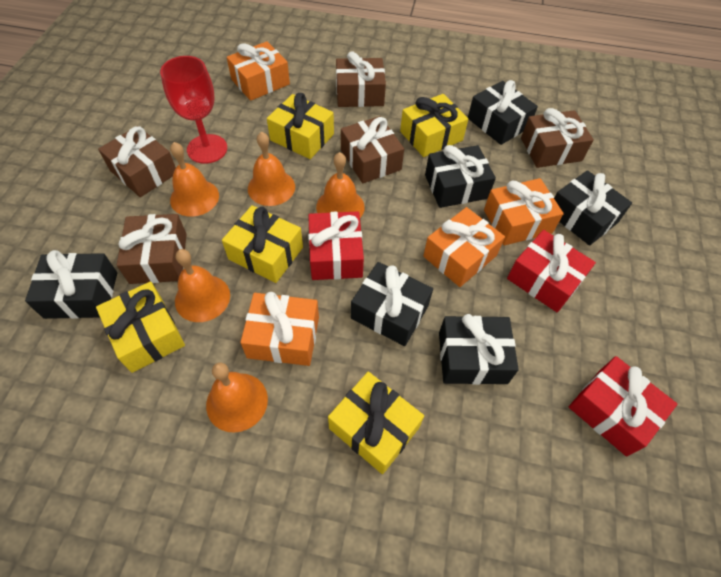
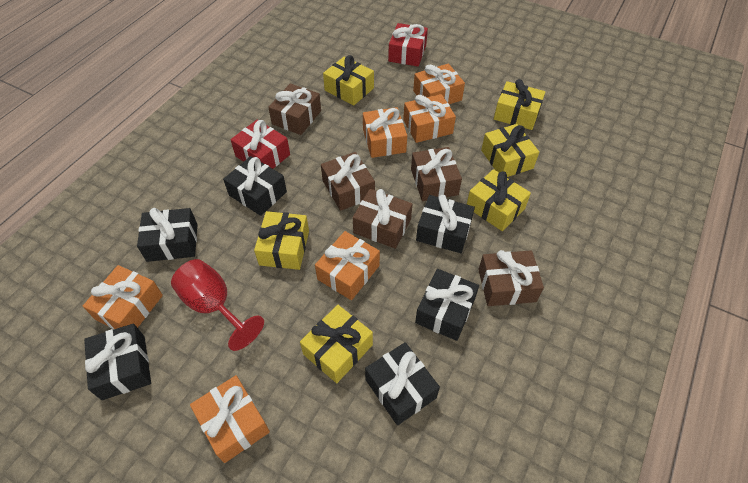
orange bell: 5 -> 0
orange gift: 4 -> 6
red gift: 3 -> 2
yellow gift: 5 -> 6

